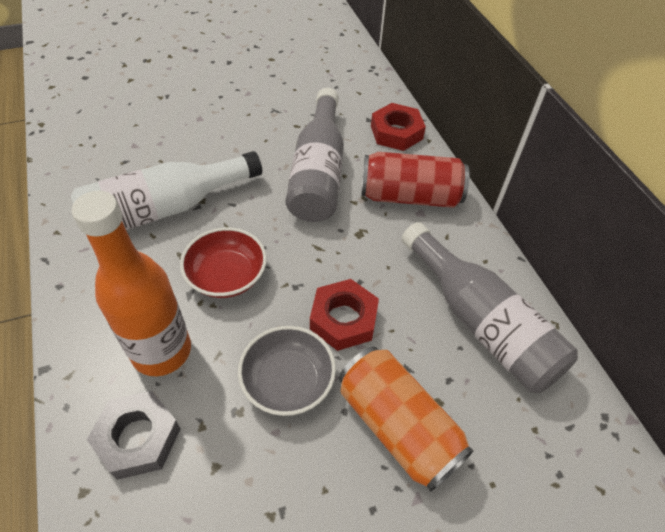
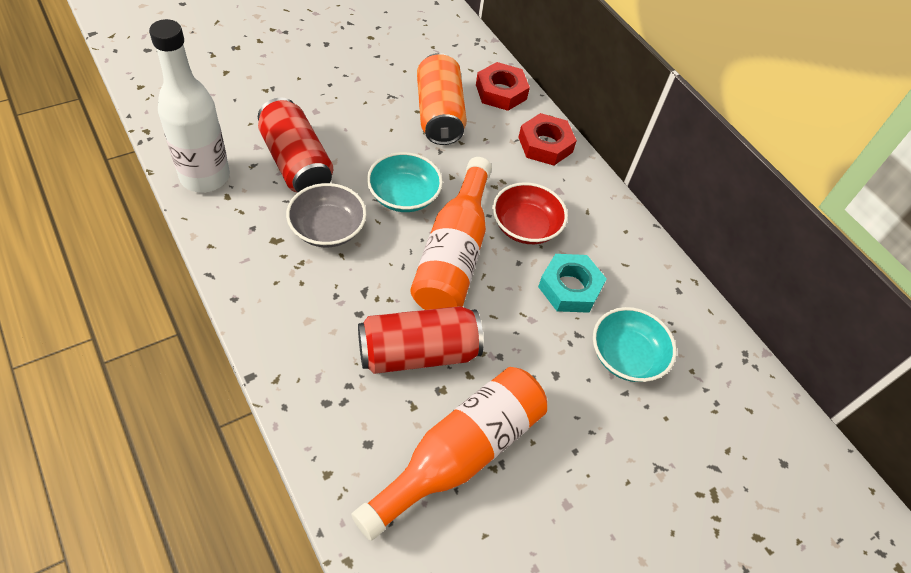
grey bottle: 2 -> 0
grey nut: 1 -> 0
orange bottle: 1 -> 2
red can: 1 -> 2
turquoise bowl: 0 -> 2
turquoise nut: 0 -> 1

